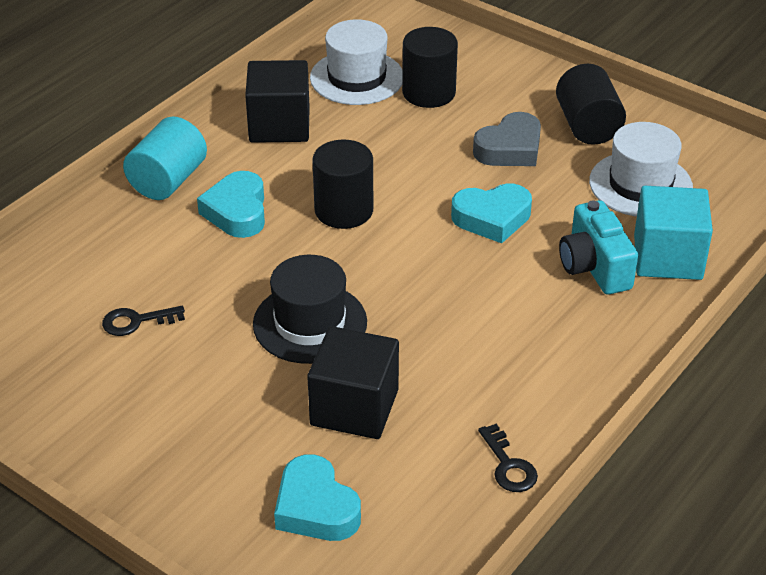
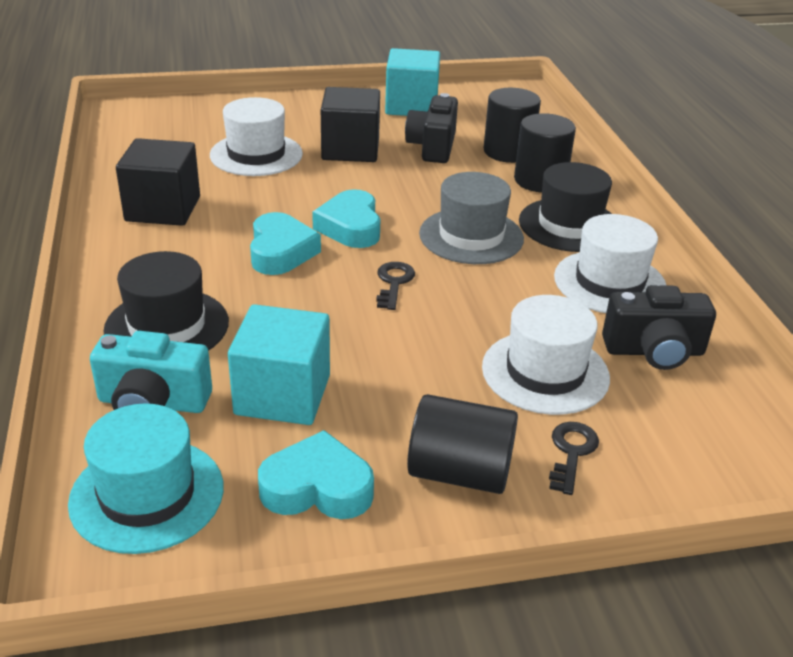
black camera: 0 -> 2
black hat: 1 -> 2
grey hat: 0 -> 1
grey heart: 1 -> 0
turquoise cube: 1 -> 2
turquoise cylinder: 1 -> 0
turquoise hat: 0 -> 1
white hat: 2 -> 3

